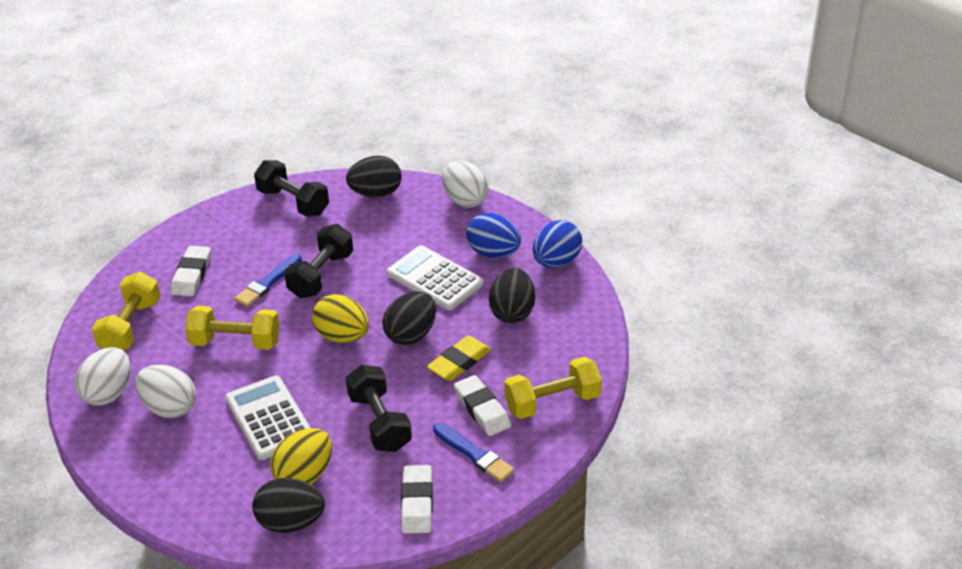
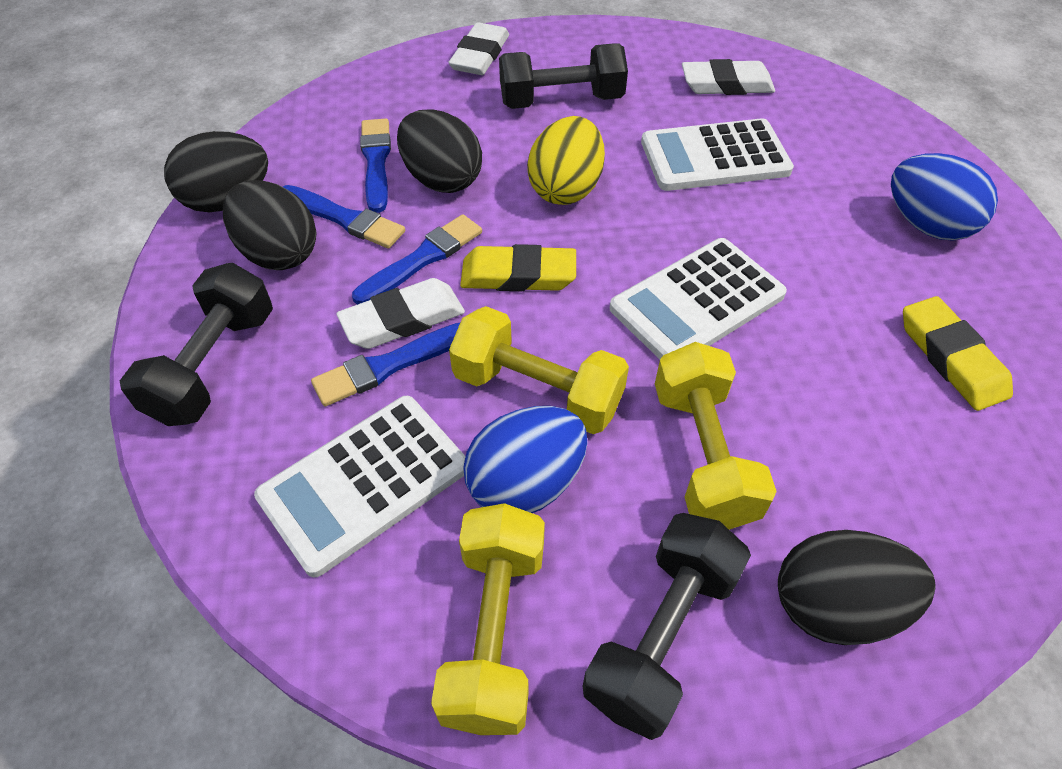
blue brush: 2 -> 4
white calculator: 2 -> 3
white egg: 3 -> 0
yellow egg: 2 -> 1
yellow eraser: 1 -> 2

